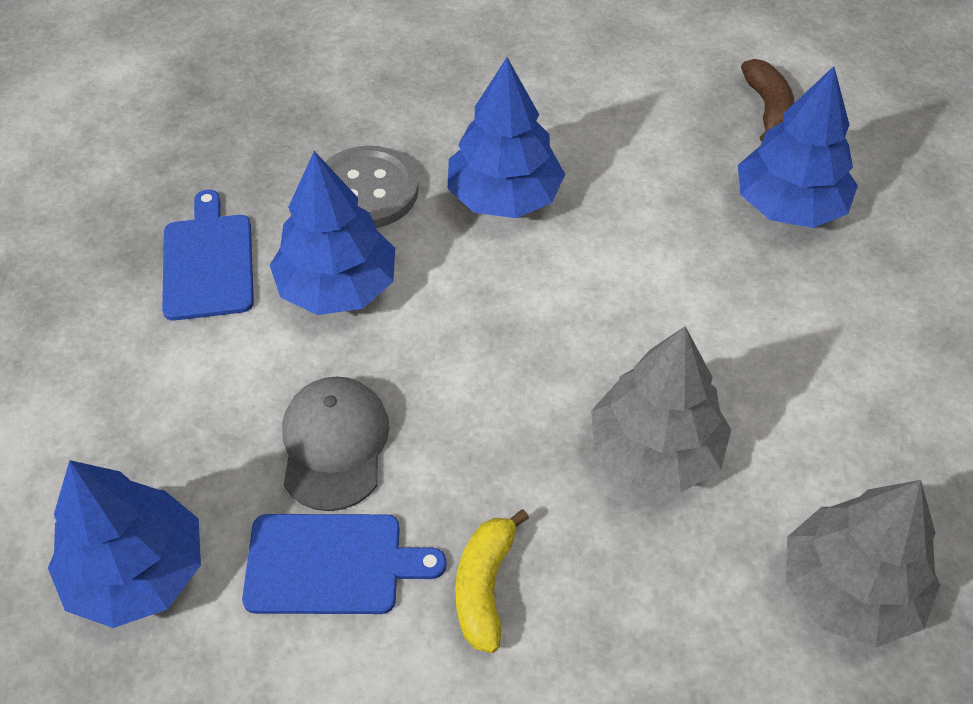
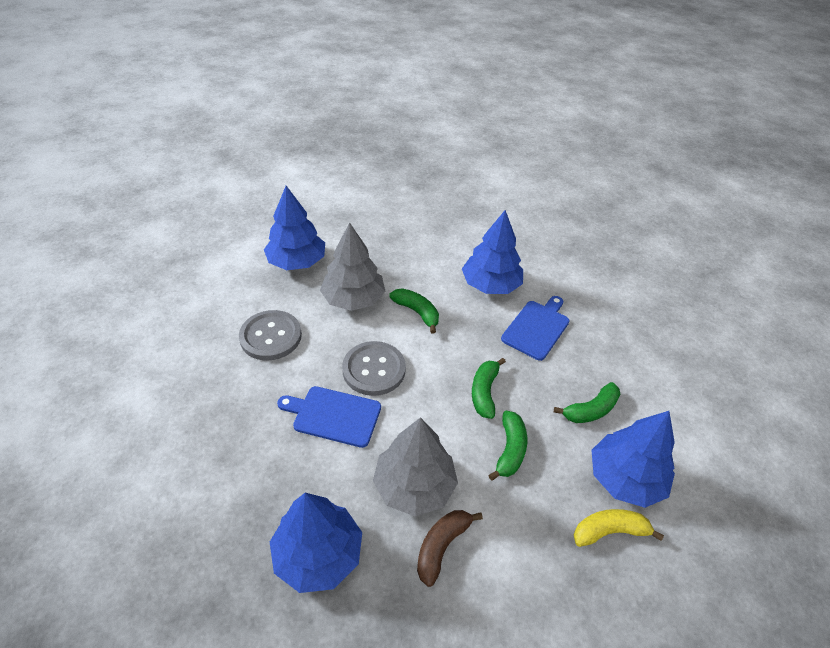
green banana: 0 -> 4
grey button: 1 -> 2
grey cap: 1 -> 0

